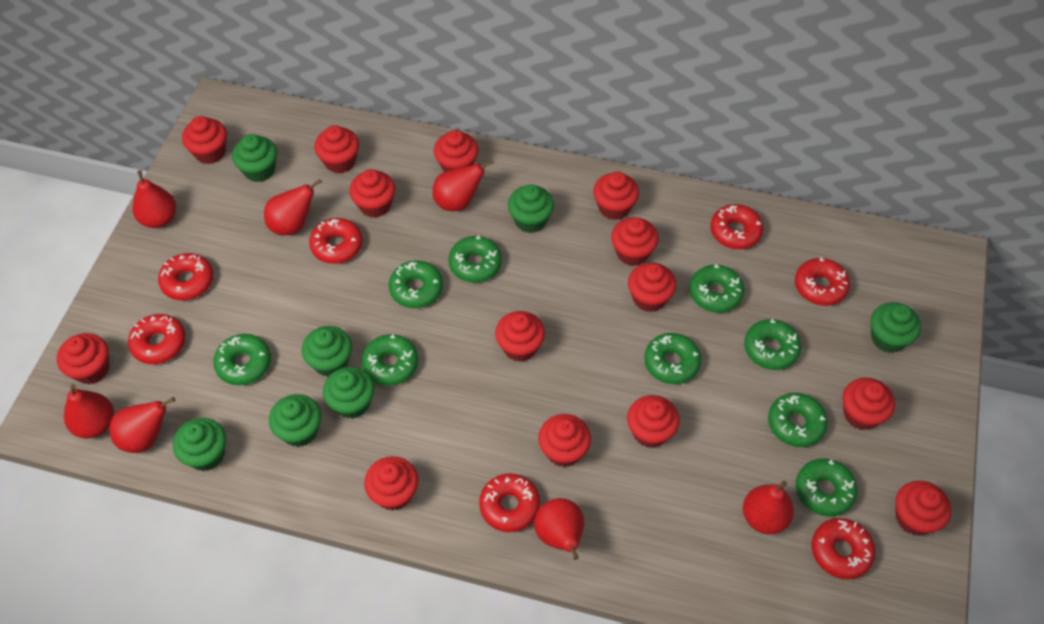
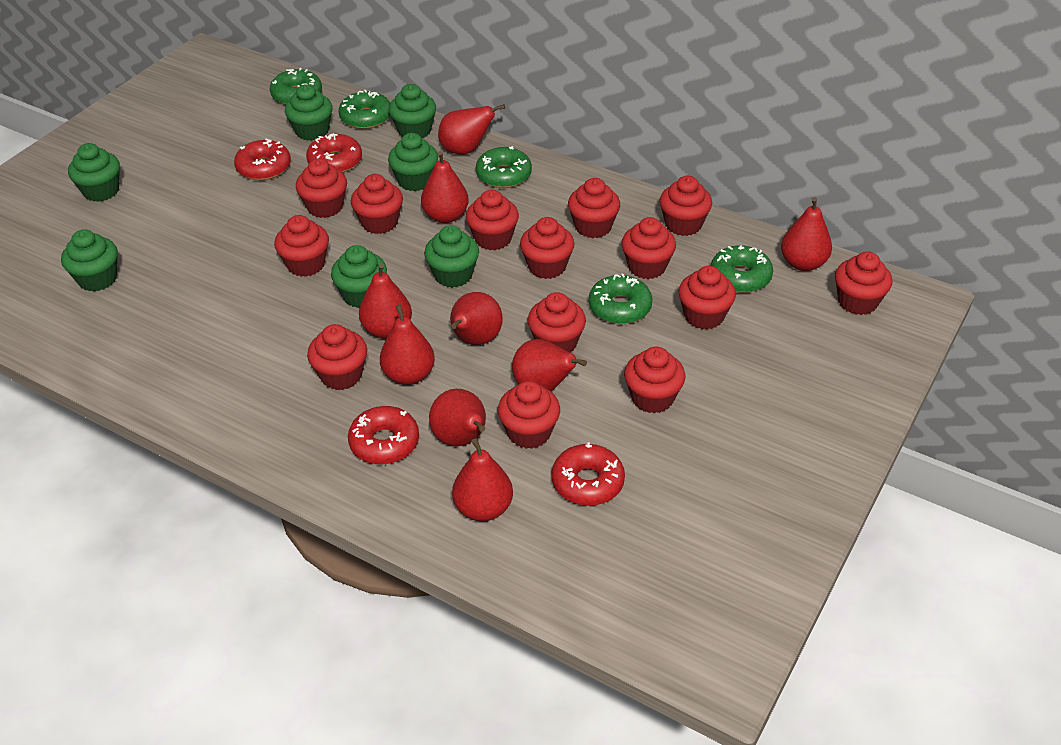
green donut: 9 -> 5
red donut: 7 -> 4
red pear: 7 -> 9

